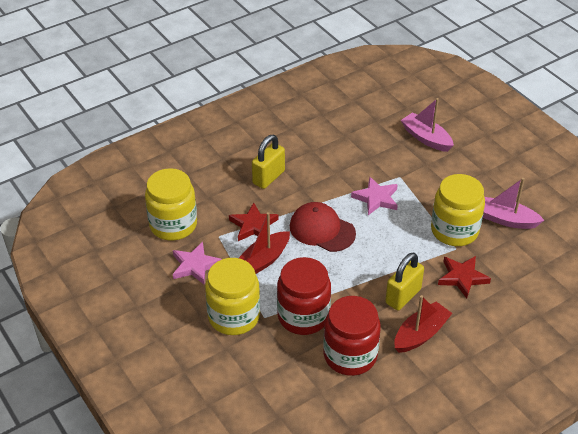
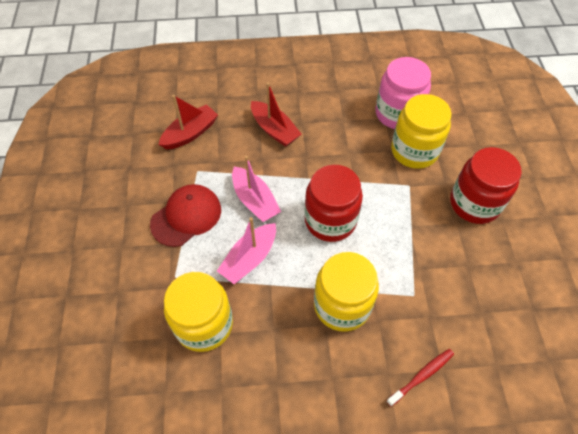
pink jar: 0 -> 1
pink star: 2 -> 0
red star: 2 -> 0
red toothbrush: 0 -> 1
yellow padlock: 2 -> 0

